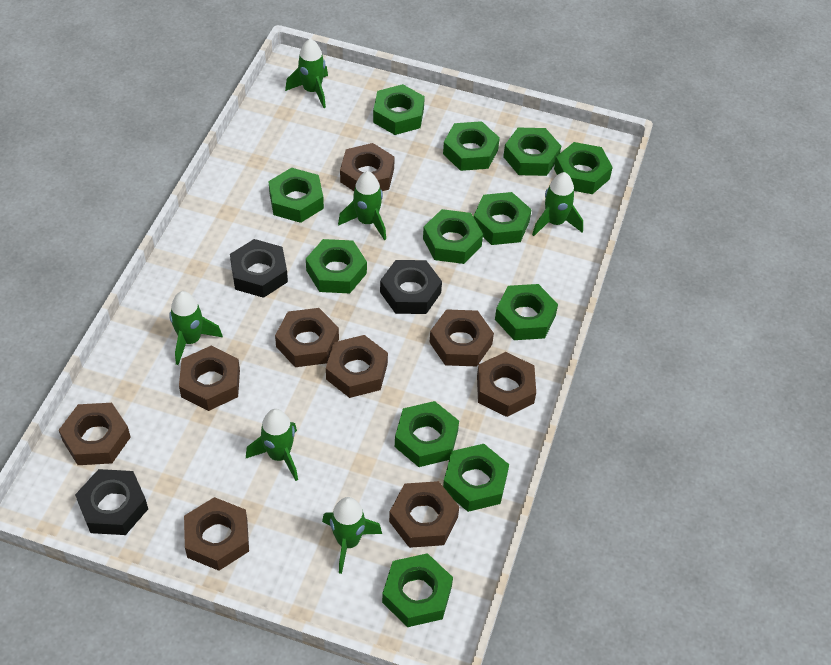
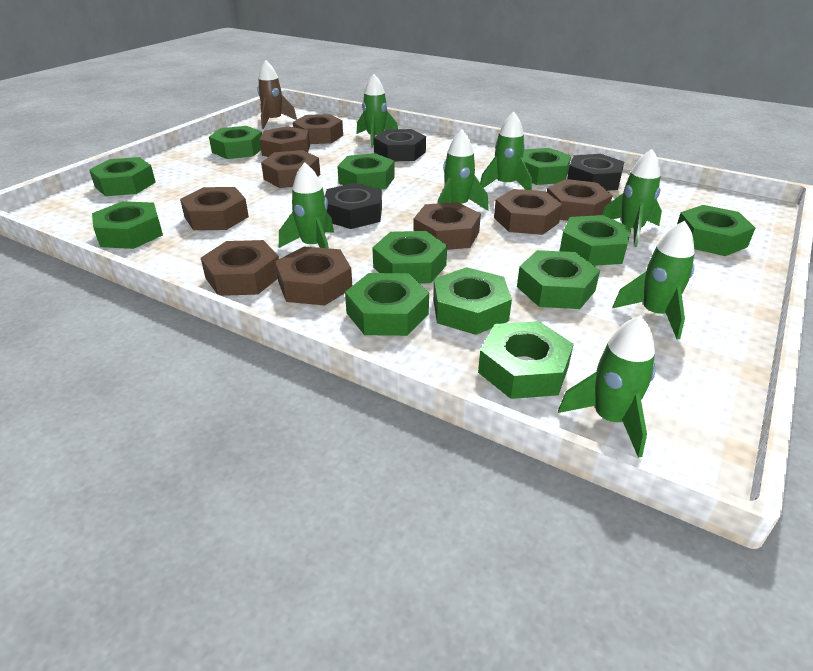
brown rocket: 0 -> 1
green rocket: 6 -> 7

